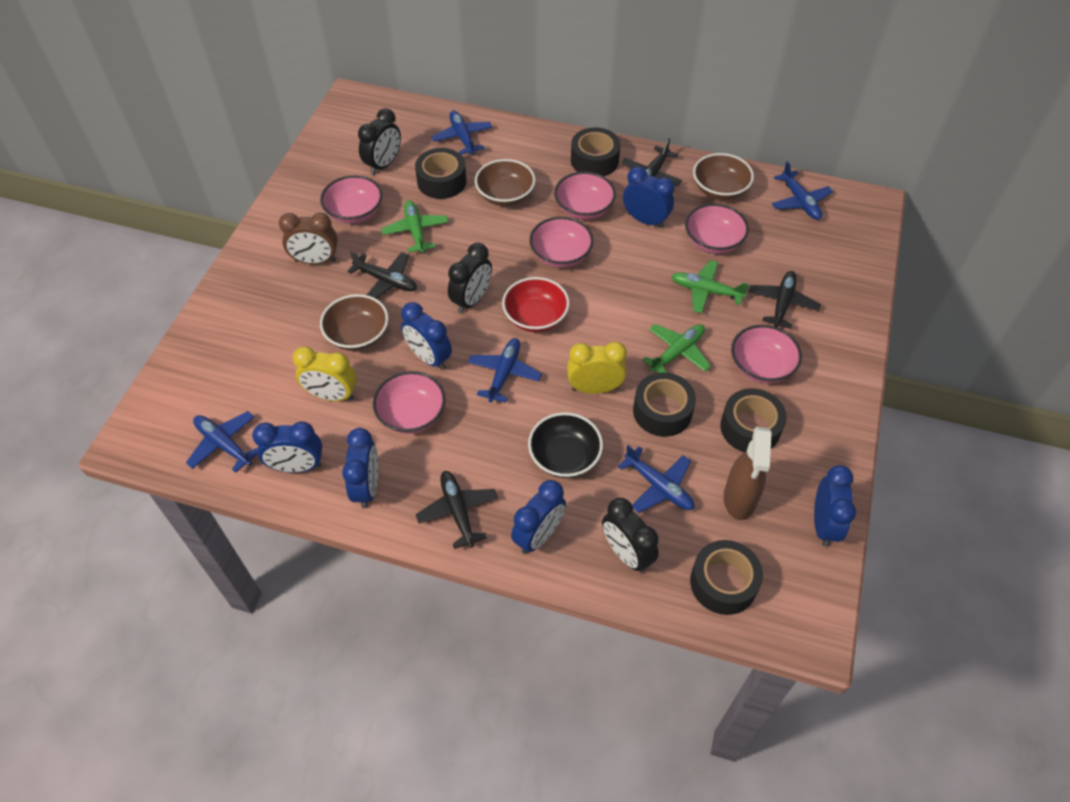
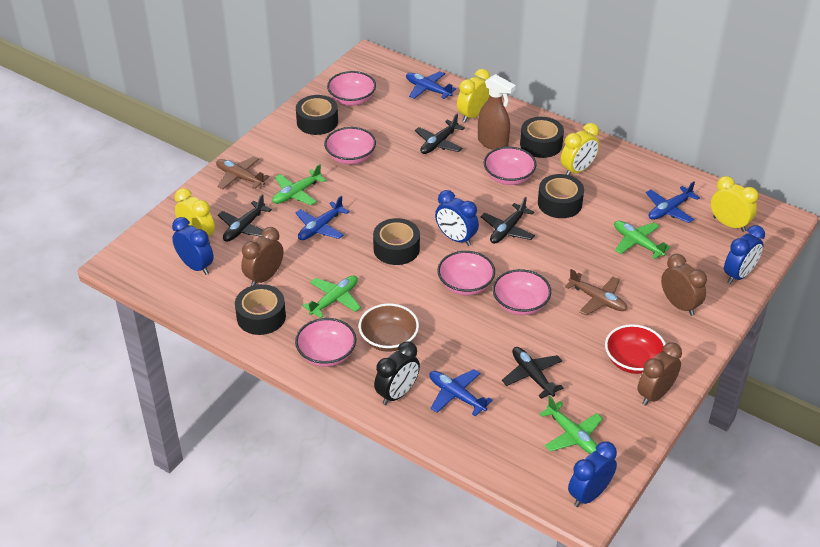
black bowl: 1 -> 0
black clock: 3 -> 1
blue clock: 6 -> 4
blue plane: 5 -> 4
brown bowl: 3 -> 1
brown clock: 1 -> 3
brown plane: 0 -> 2
green plane: 3 -> 4
yellow clock: 2 -> 4

